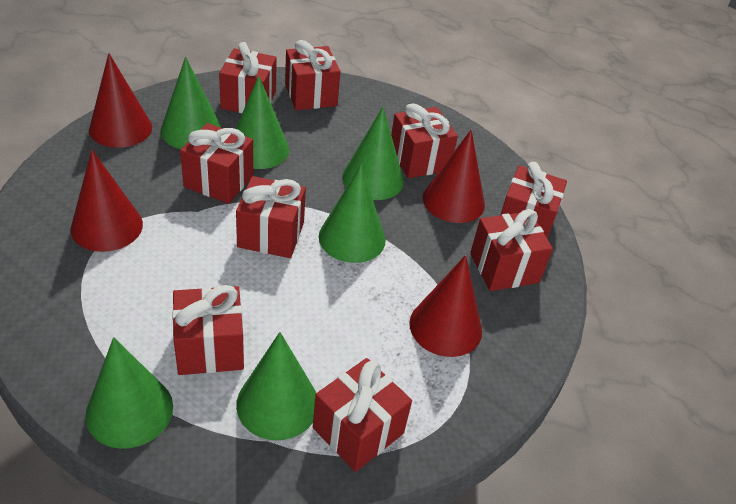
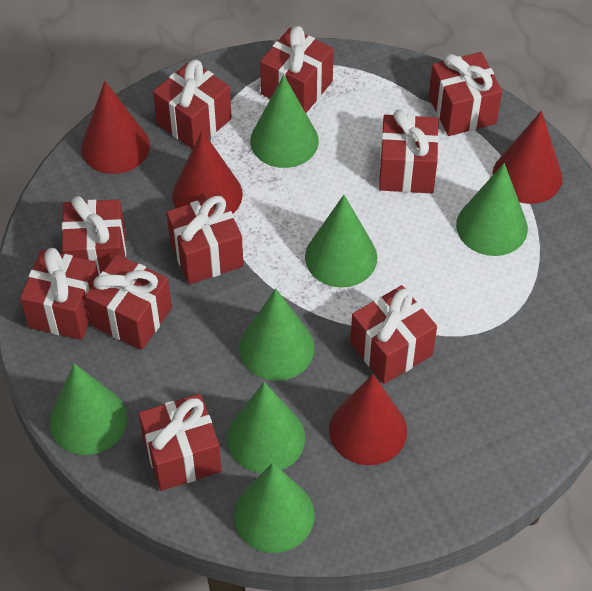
green cone: 6 -> 7
red gift: 9 -> 10

